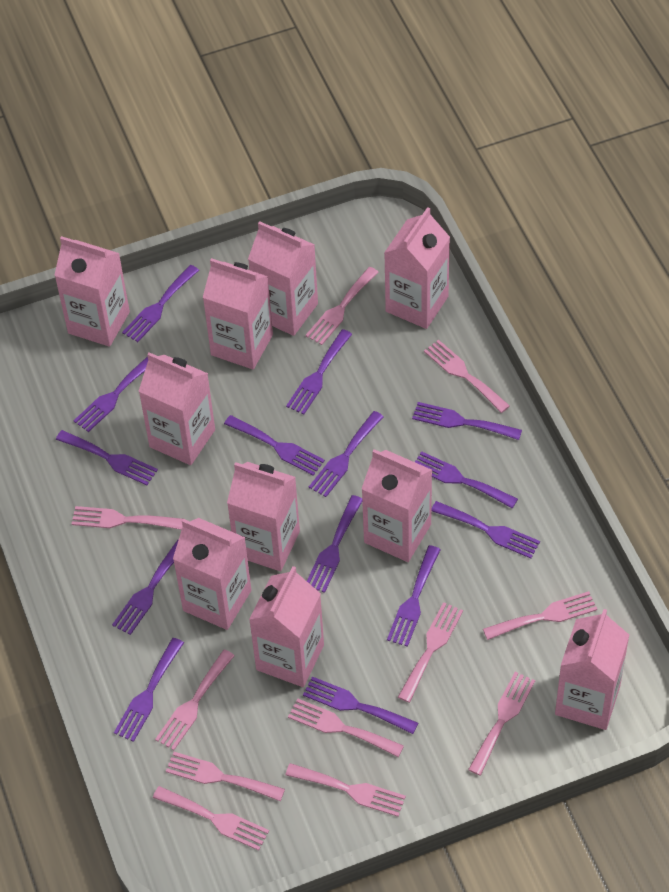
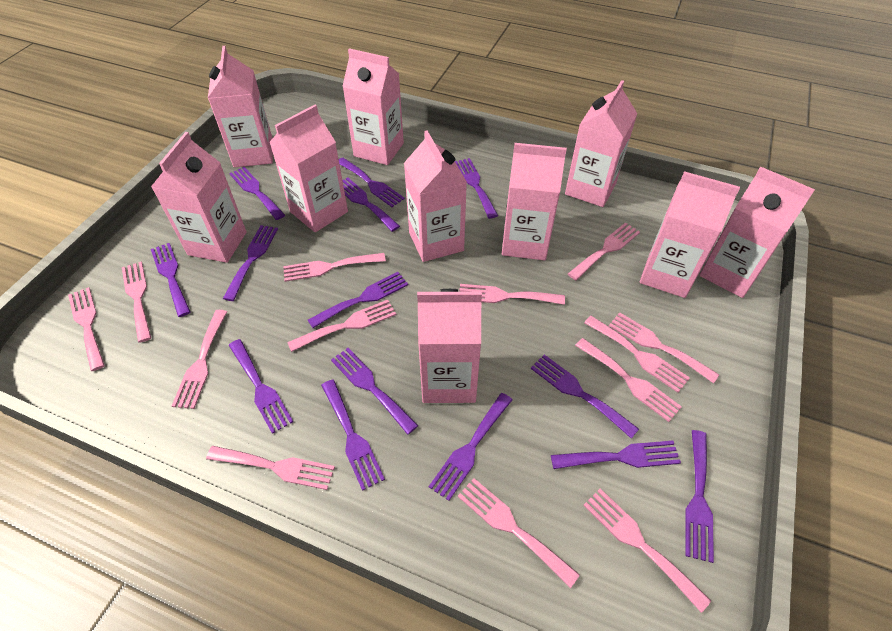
pink fork: 11 -> 13

